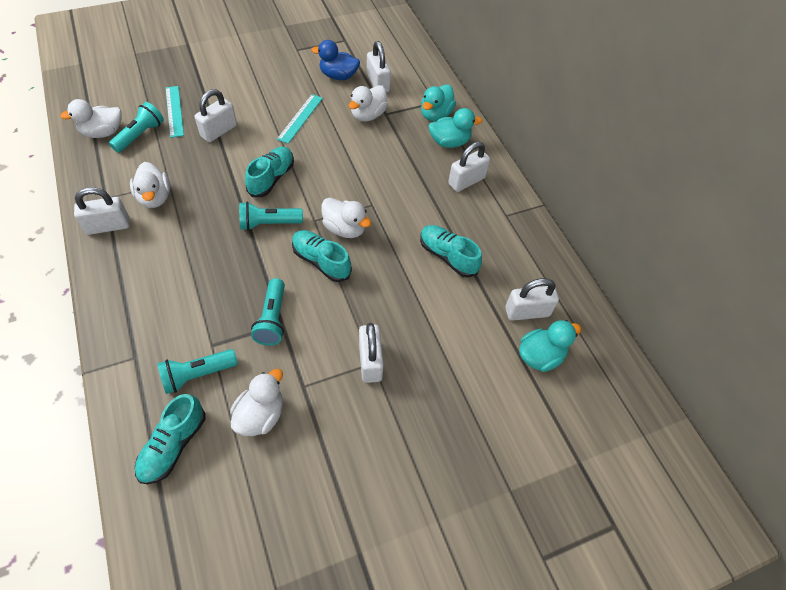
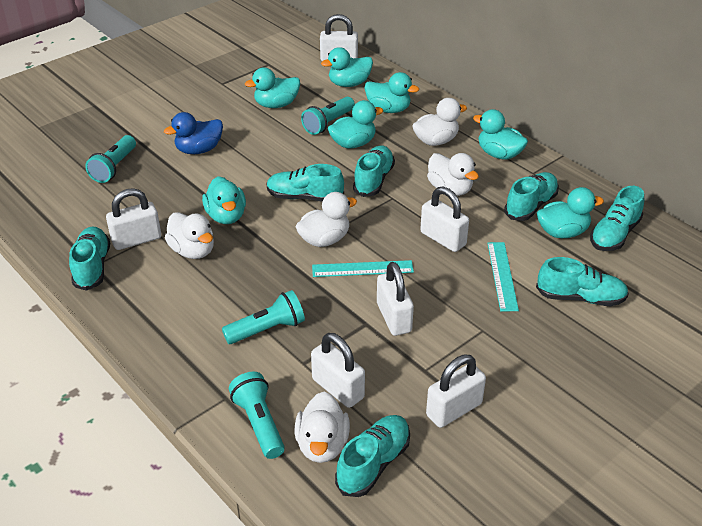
turquoise duck: 3 -> 7
turquoise shoe: 4 -> 7

